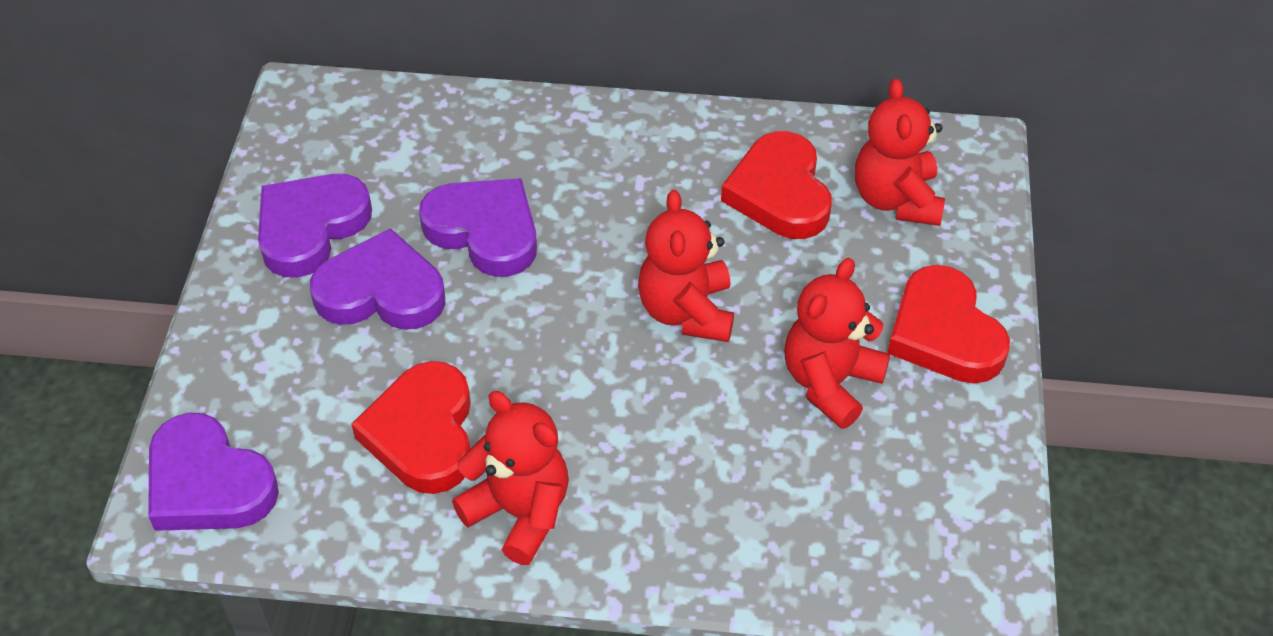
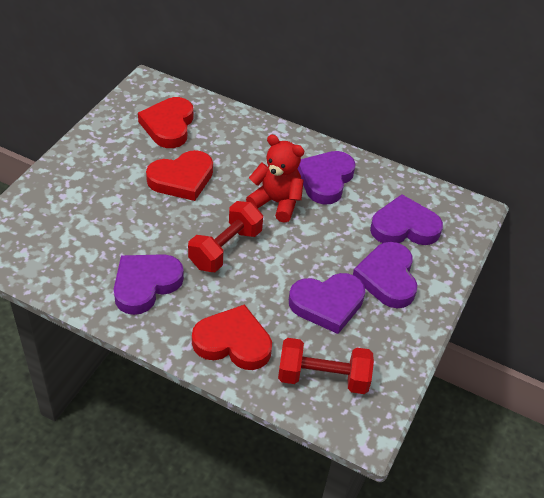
purple heart: 4 -> 5
red dumbbell: 0 -> 2
red teddy bear: 4 -> 1

